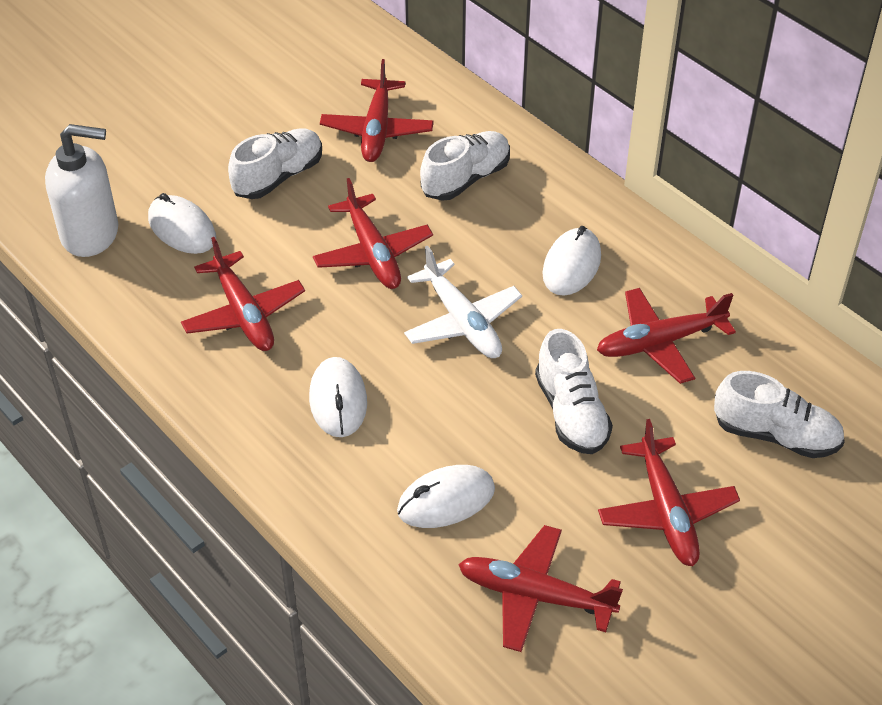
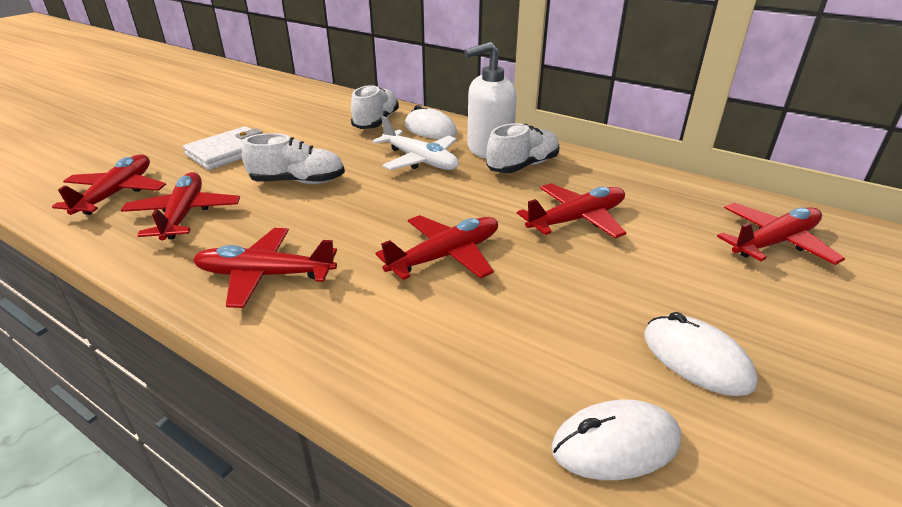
white mouse: 4 -> 3
white shoe: 4 -> 3
white wallet: 0 -> 1

